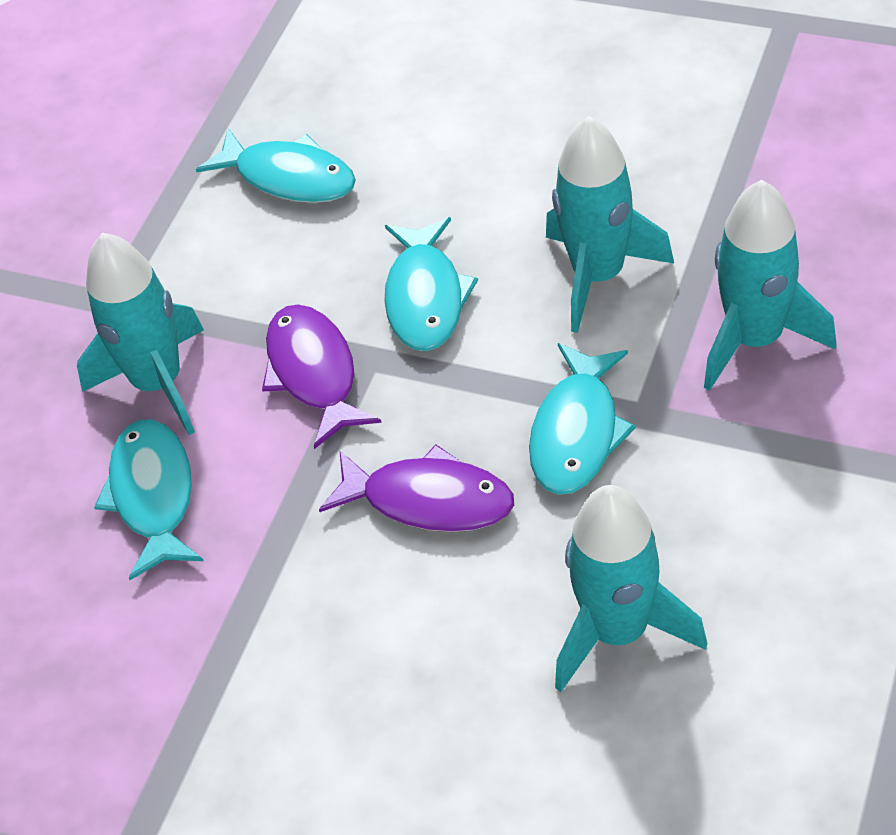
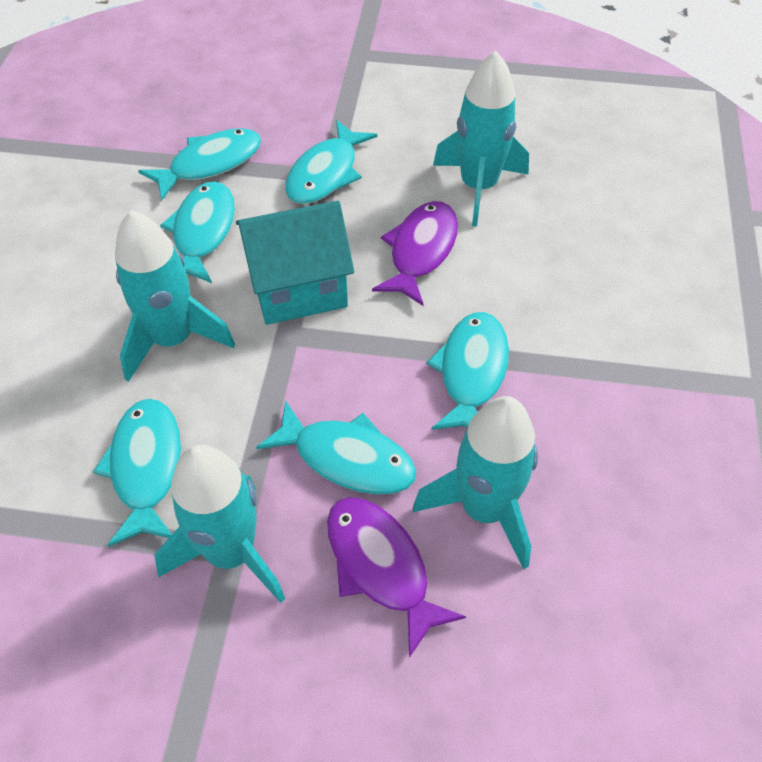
turquoise fish: 4 -> 6
turquoise house: 0 -> 1

